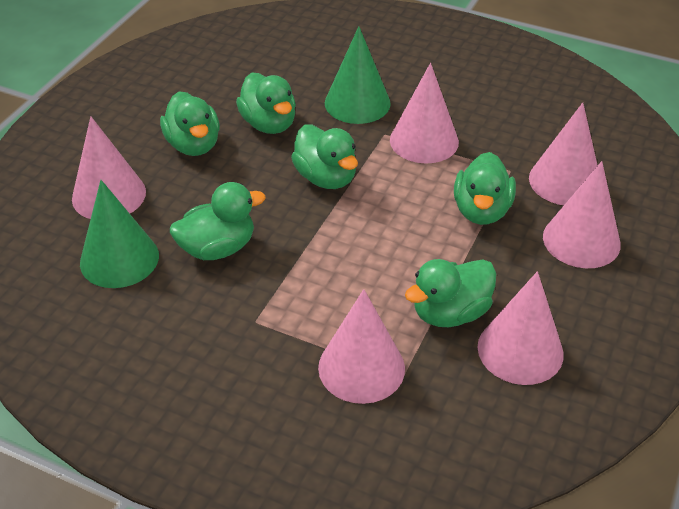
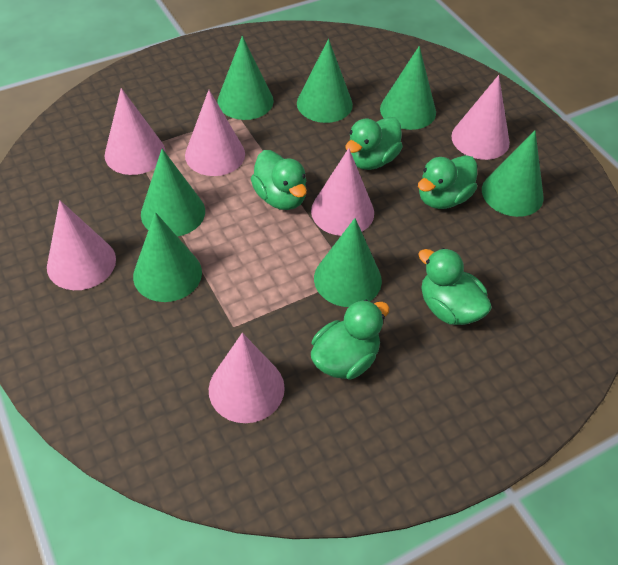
green cone: 2 -> 7
green duck: 6 -> 5

